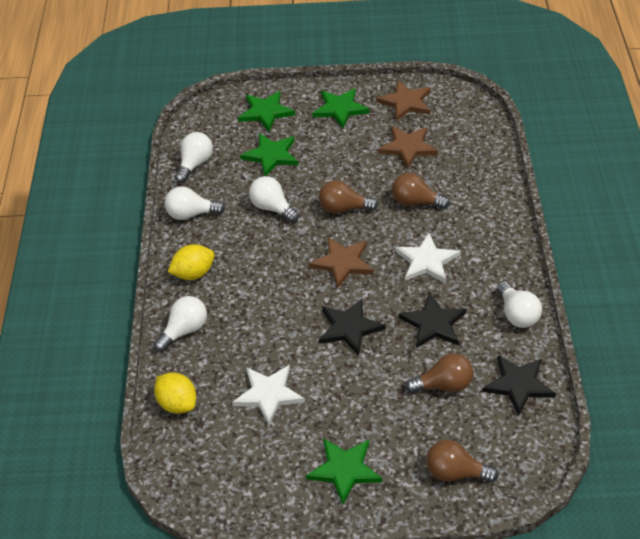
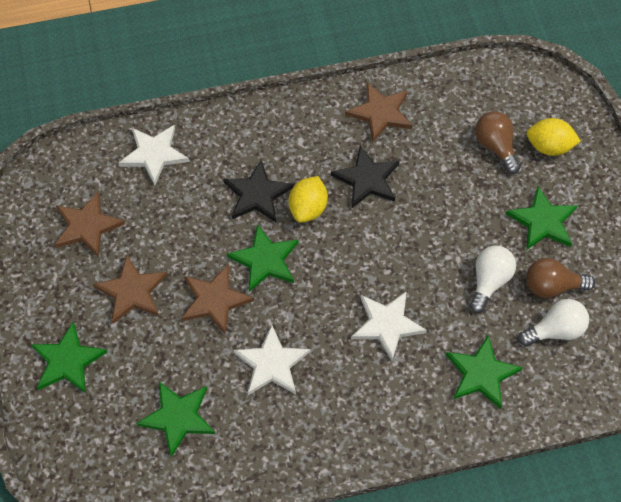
black star: 3 -> 2
brown light bulb: 4 -> 2
brown star: 3 -> 4
green star: 4 -> 5
white light bulb: 5 -> 2
white star: 2 -> 3

